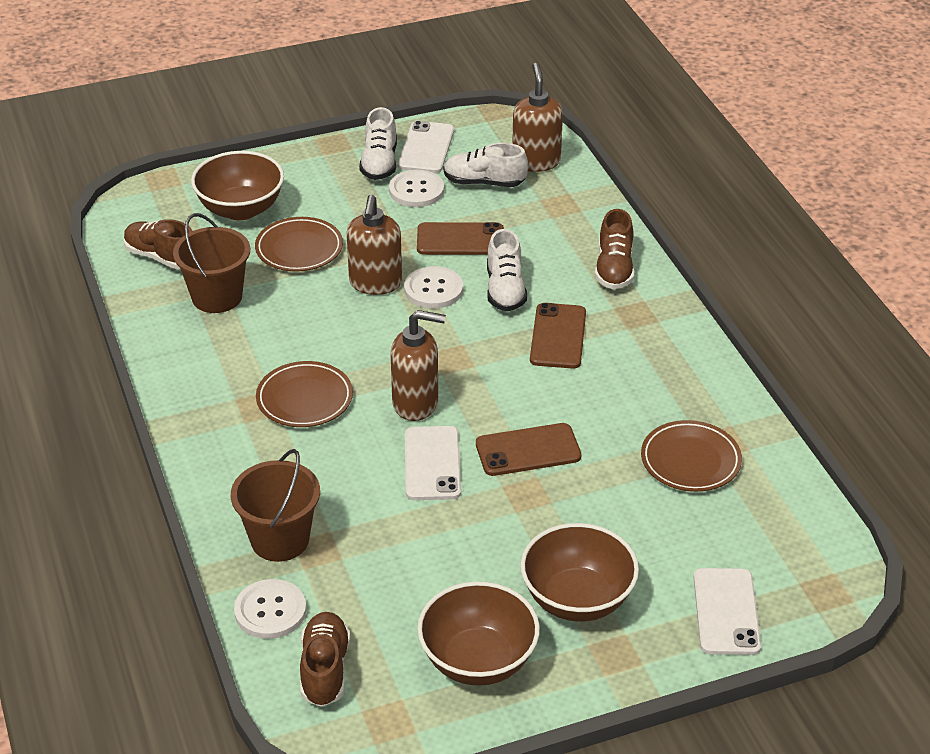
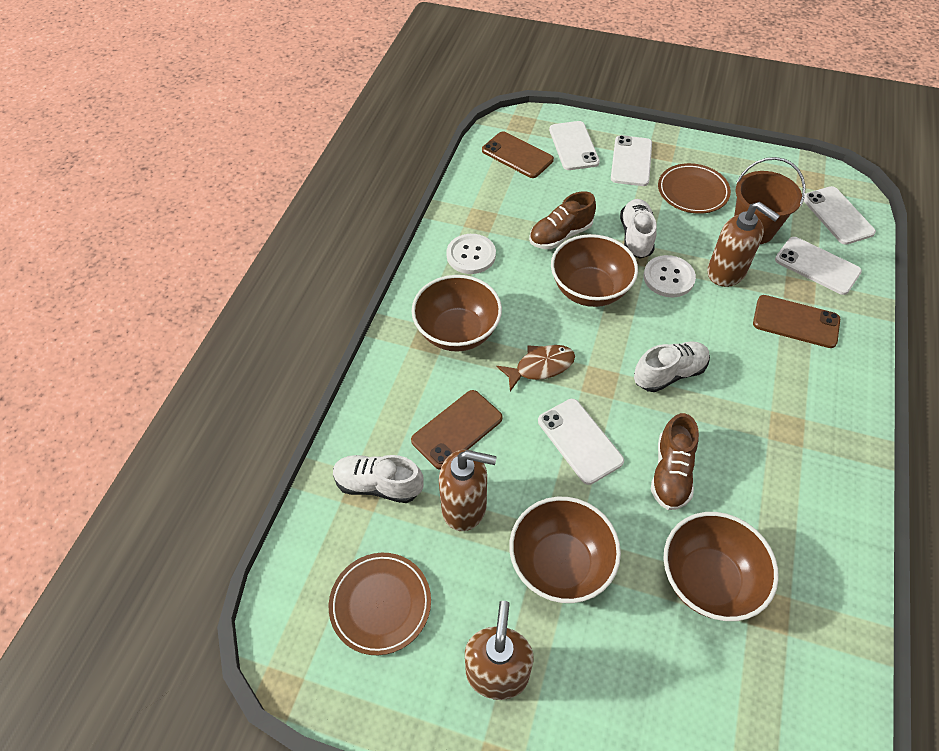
brown bowl: 3 -> 4
brown bucket: 2 -> 1
brown fish: 0 -> 1
brown plate: 3 -> 2
brown shoe: 3 -> 2
white button: 3 -> 2
white phone: 3 -> 5

